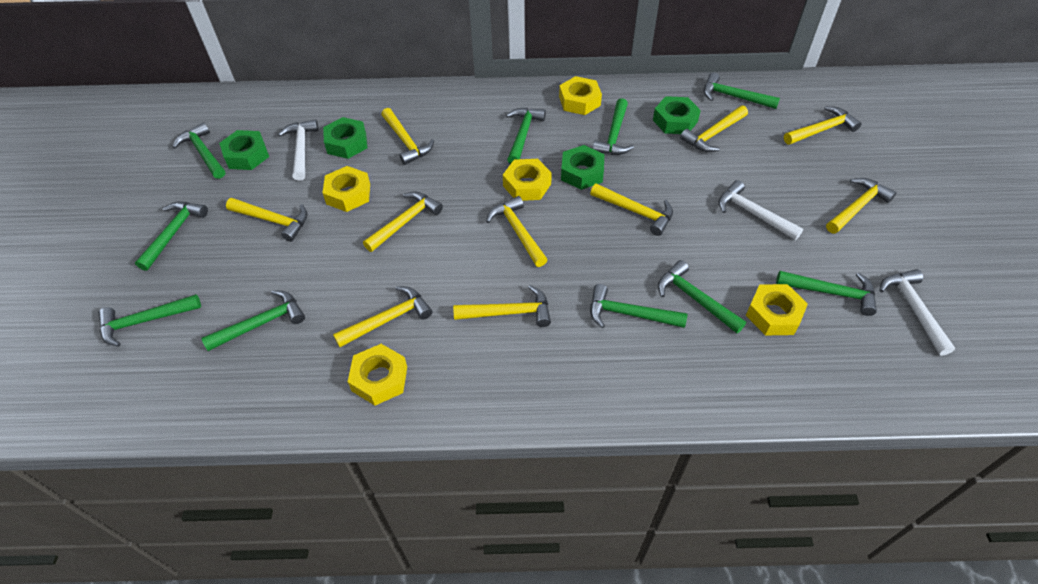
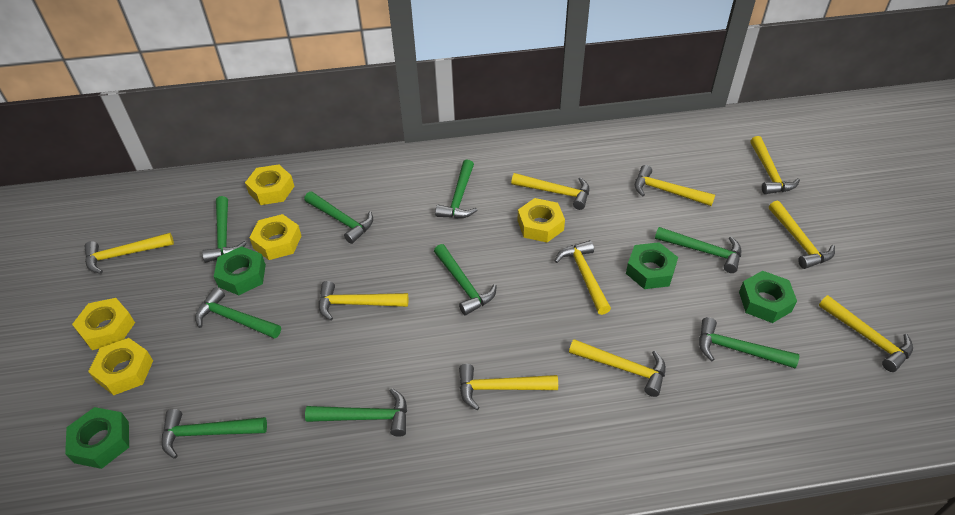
green hammer: 10 -> 9
white hammer: 3 -> 0

